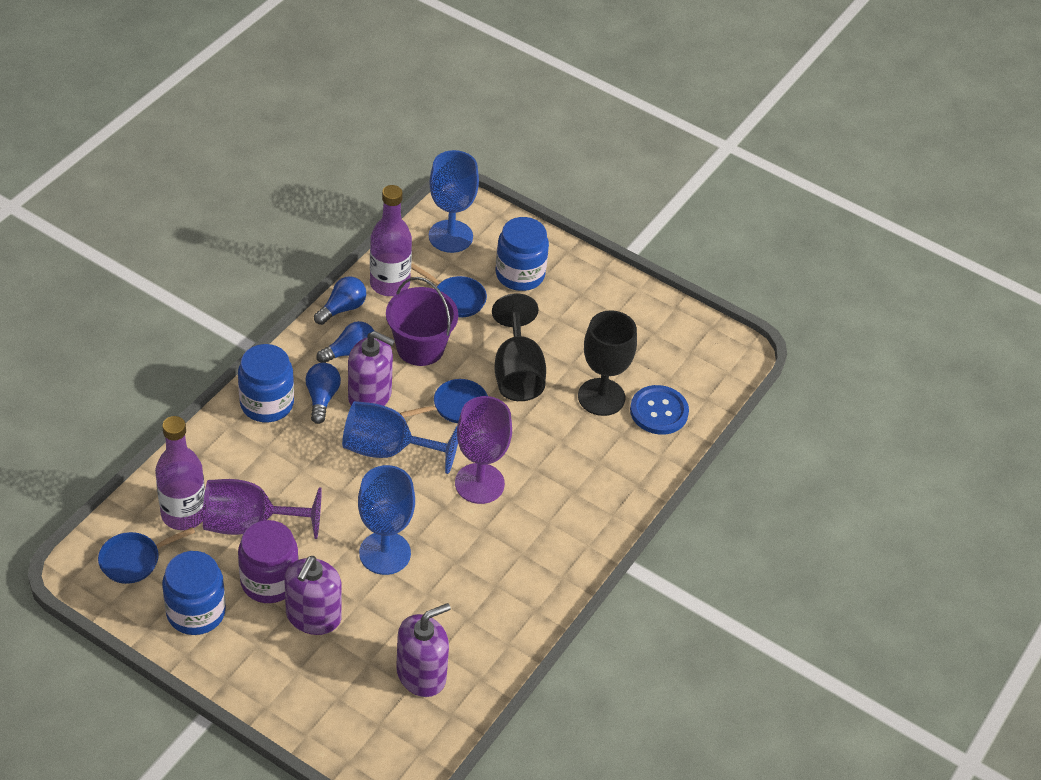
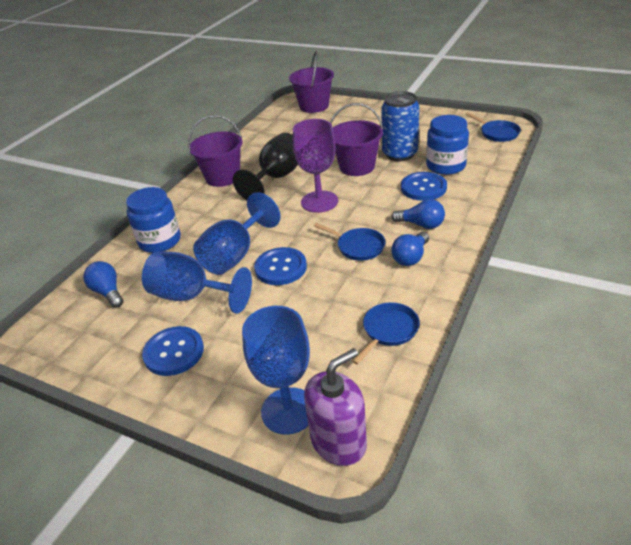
black goblet: 2 -> 1
blue button: 1 -> 3
blue can: 0 -> 1
blue jar: 3 -> 2
purple bottle: 2 -> 0
purple bucket: 1 -> 3
purple goblet: 2 -> 1
purple jar: 1 -> 0
purple soap dispenser: 3 -> 1

